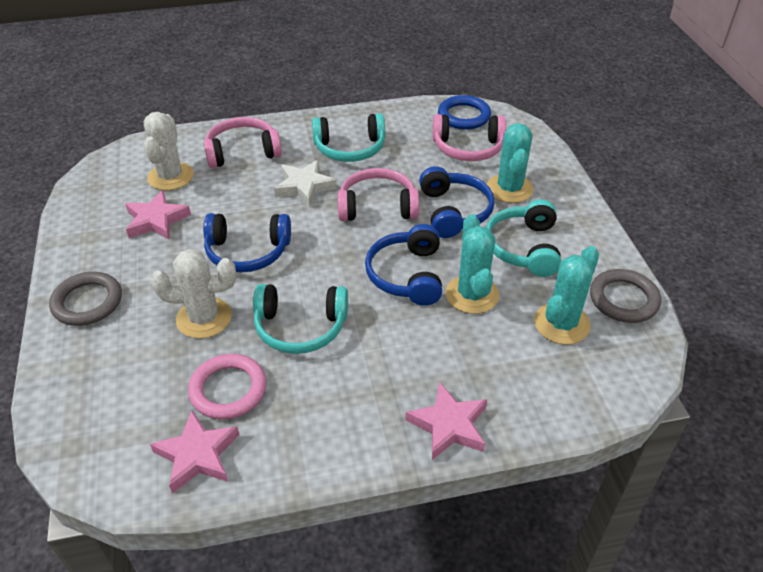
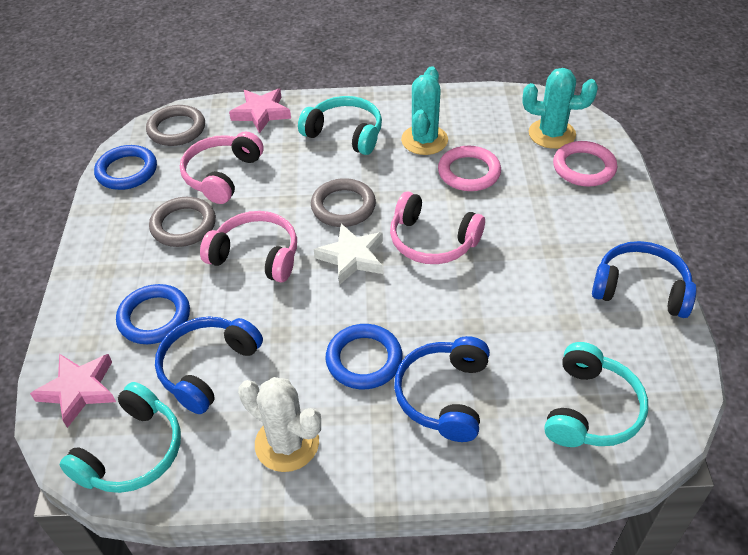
blue ring: 1 -> 3
grey ring: 2 -> 3
pink ring: 1 -> 2
pink star: 3 -> 2
turquoise cactus: 3 -> 2
white cactus: 2 -> 1

